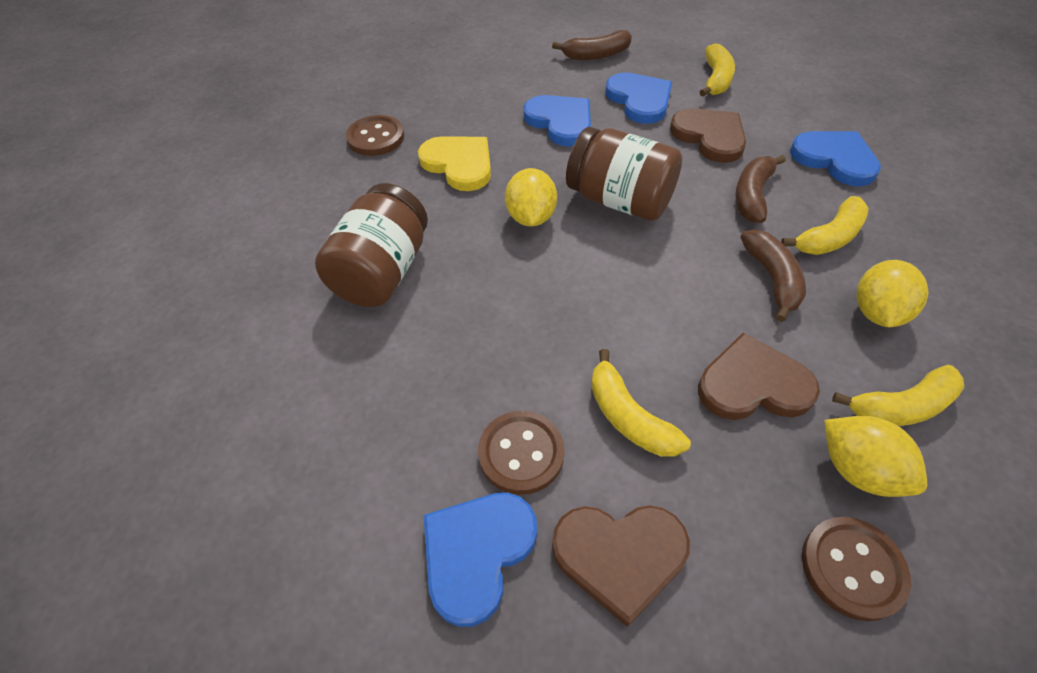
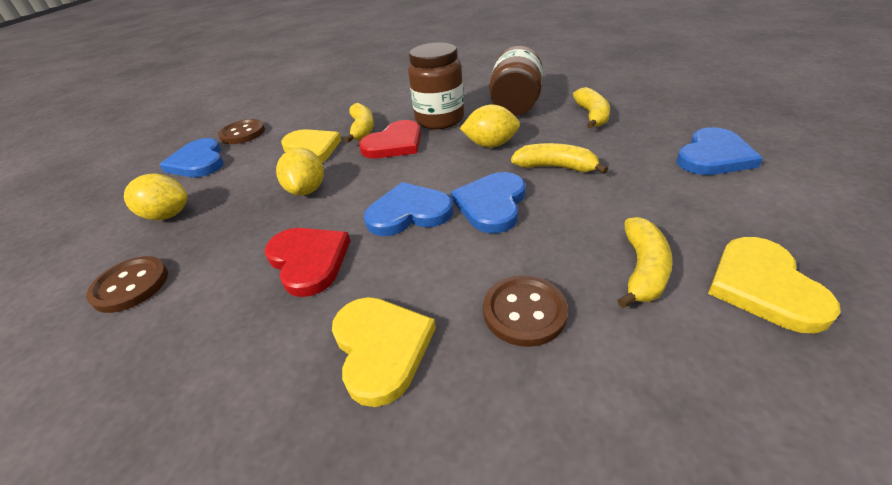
brown banana: 3 -> 0
brown heart: 3 -> 0
red heart: 0 -> 2
yellow heart: 1 -> 3

